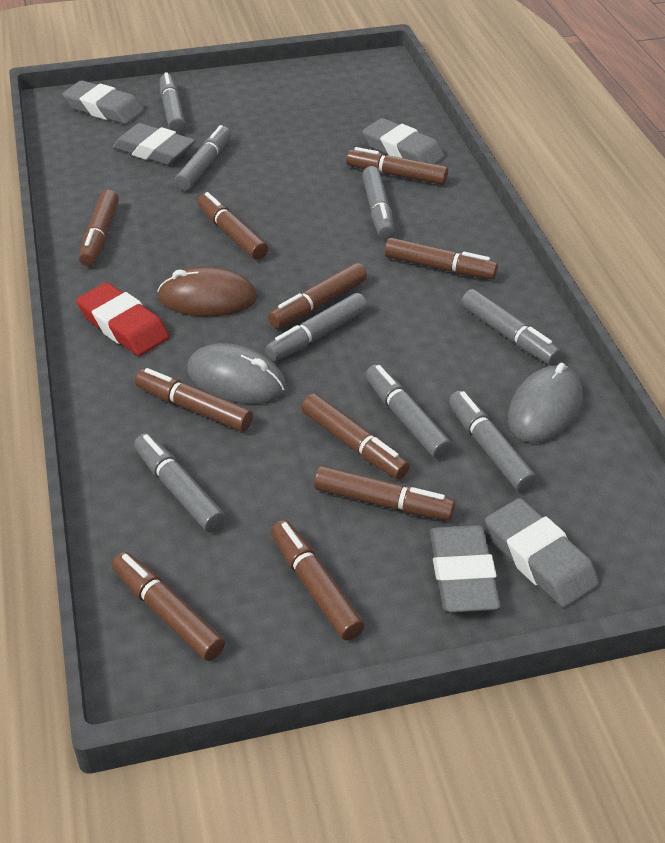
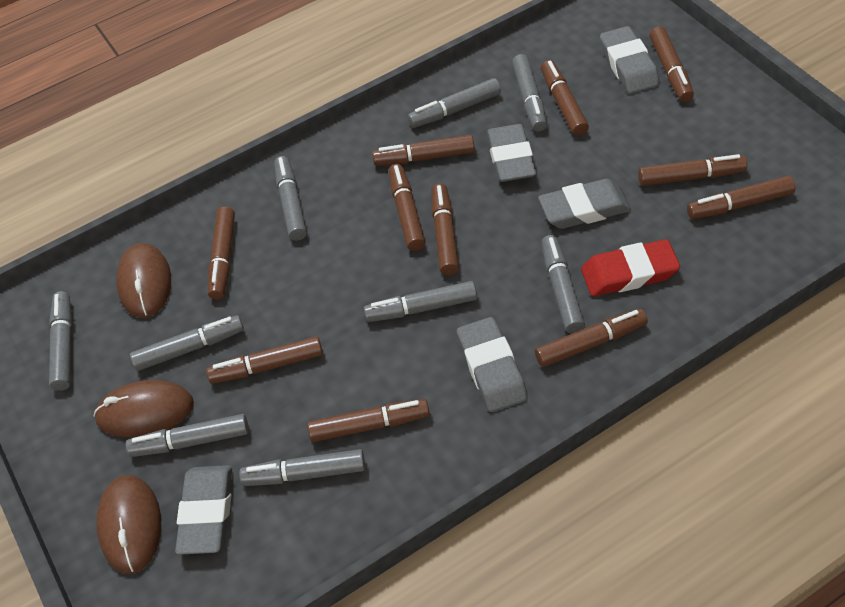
brown marker: 10 -> 11
brown mouse: 1 -> 3
grey marker: 8 -> 9
grey mouse: 2 -> 0

